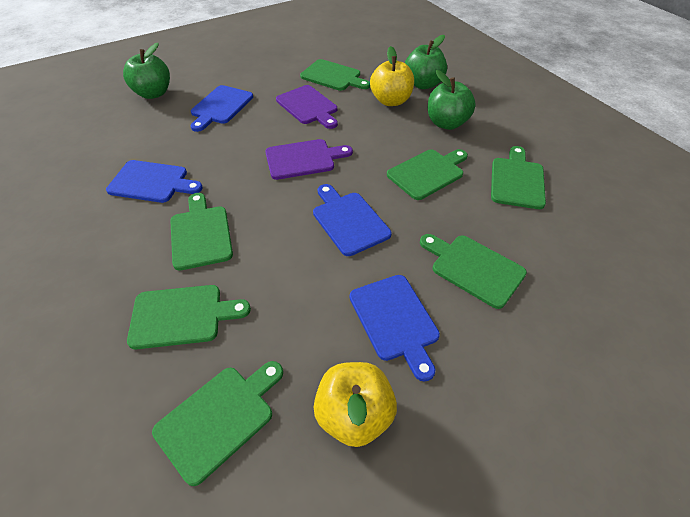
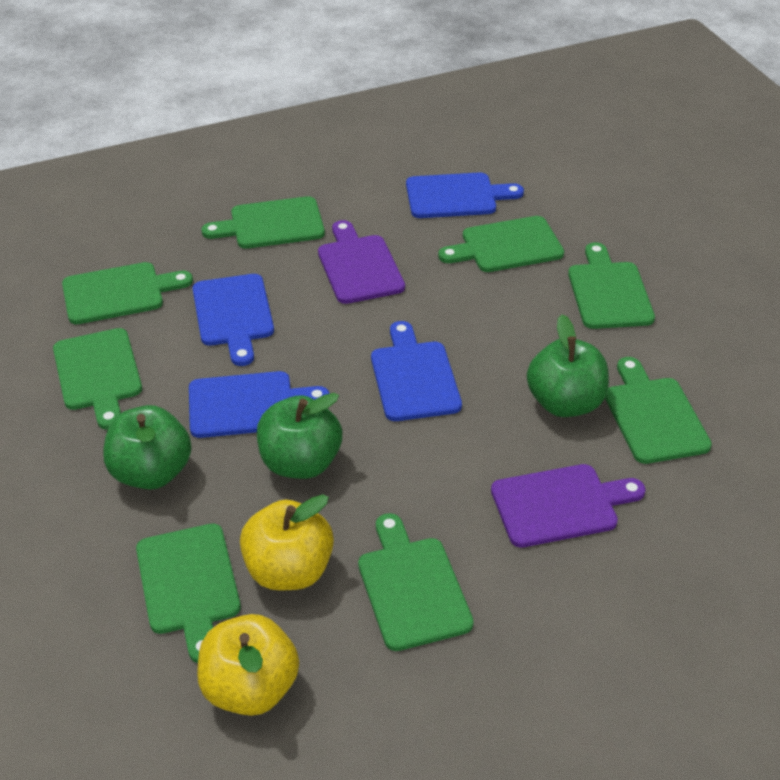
green cutting board: 7 -> 8

